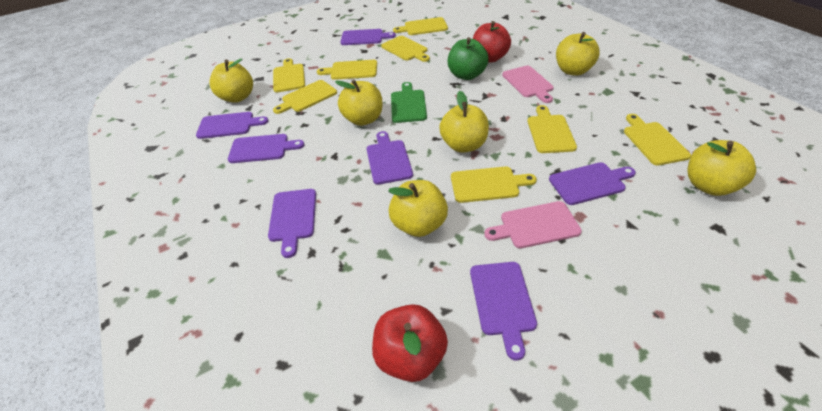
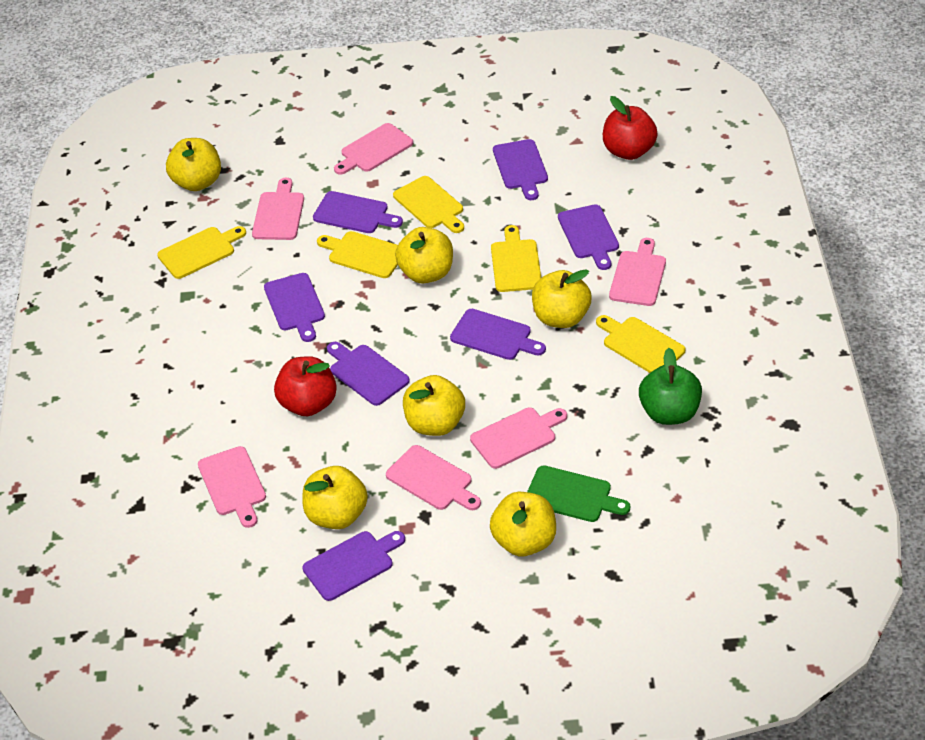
pink cutting board: 2 -> 6
yellow cutting board: 8 -> 5

